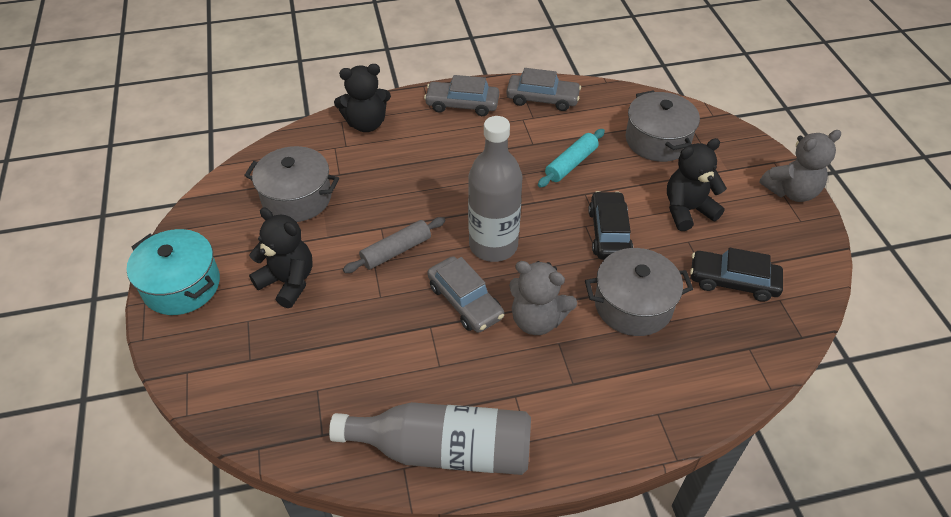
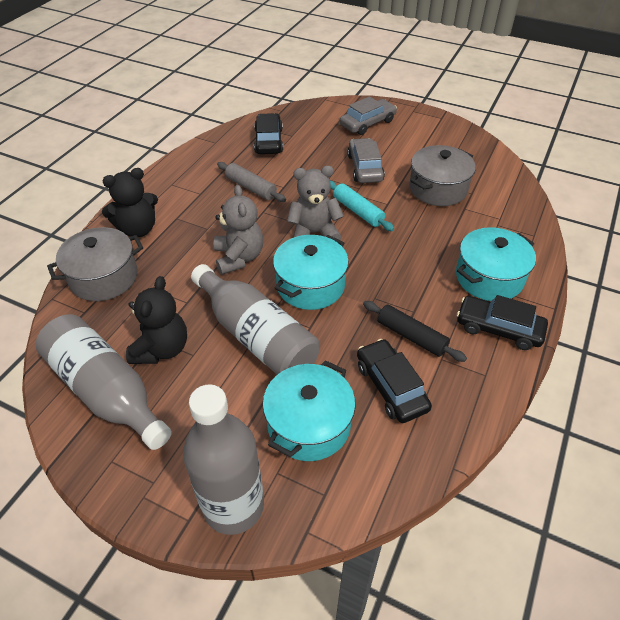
black car: 2 -> 3
black rolling pin: 0 -> 1
black teddy bear: 3 -> 2
grey bottle: 2 -> 3
grey car: 3 -> 2
grey pot: 3 -> 2
turquoise pot: 1 -> 3

